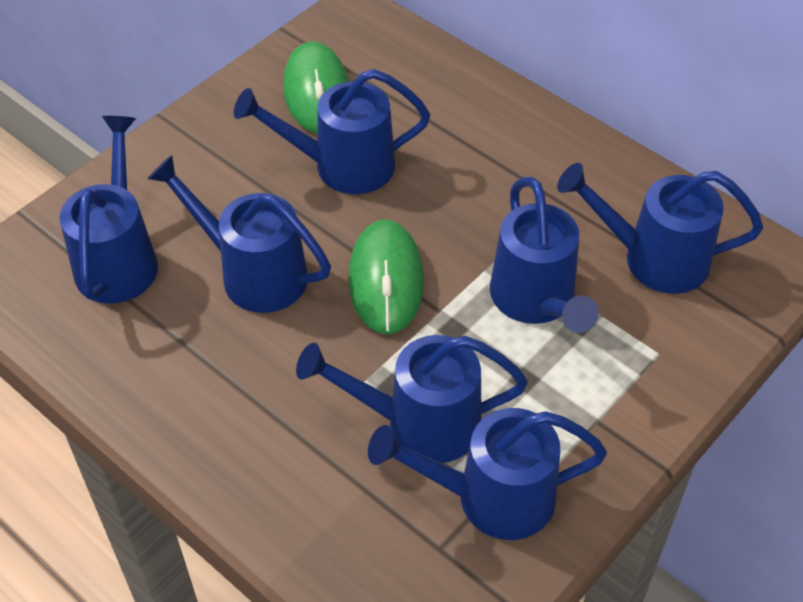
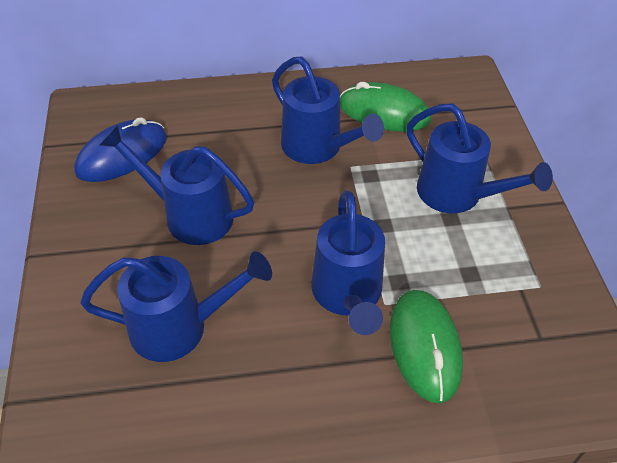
blue mouse: 0 -> 1
blue watering can: 7 -> 5

